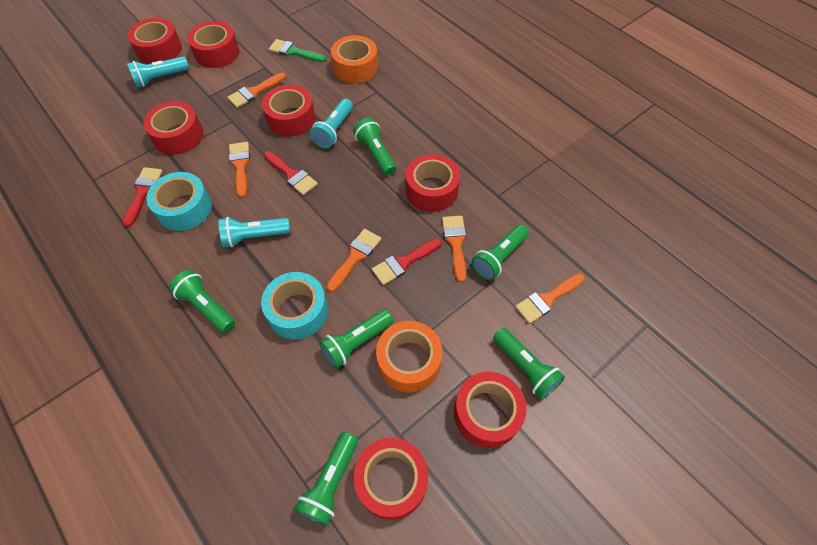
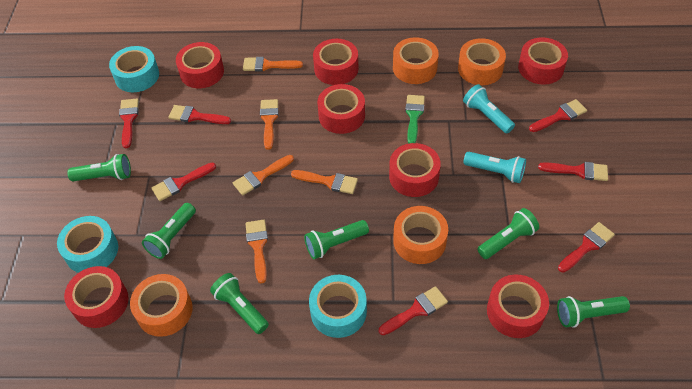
orange tape: 2 -> 4
red brush: 3 -> 7
turquoise flashlight: 3 -> 2
turquoise tape: 2 -> 3

